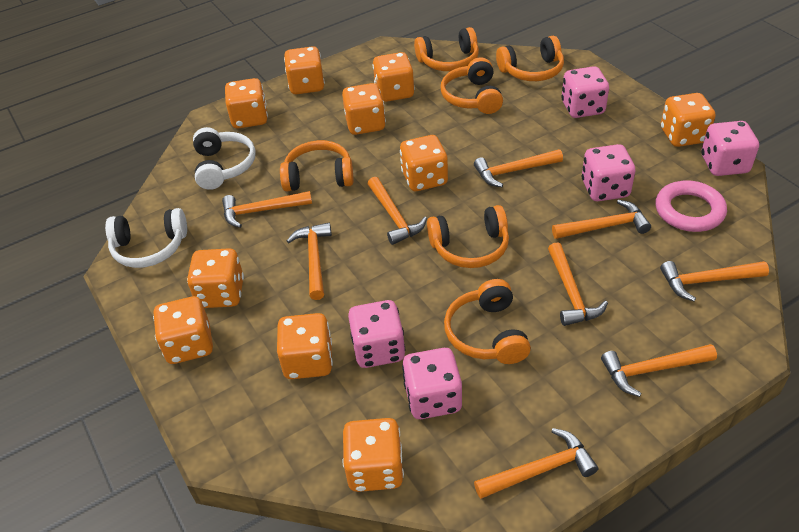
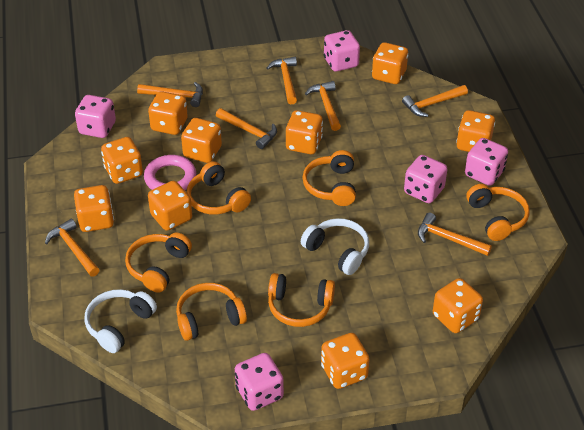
orange hammer: 9 -> 7

